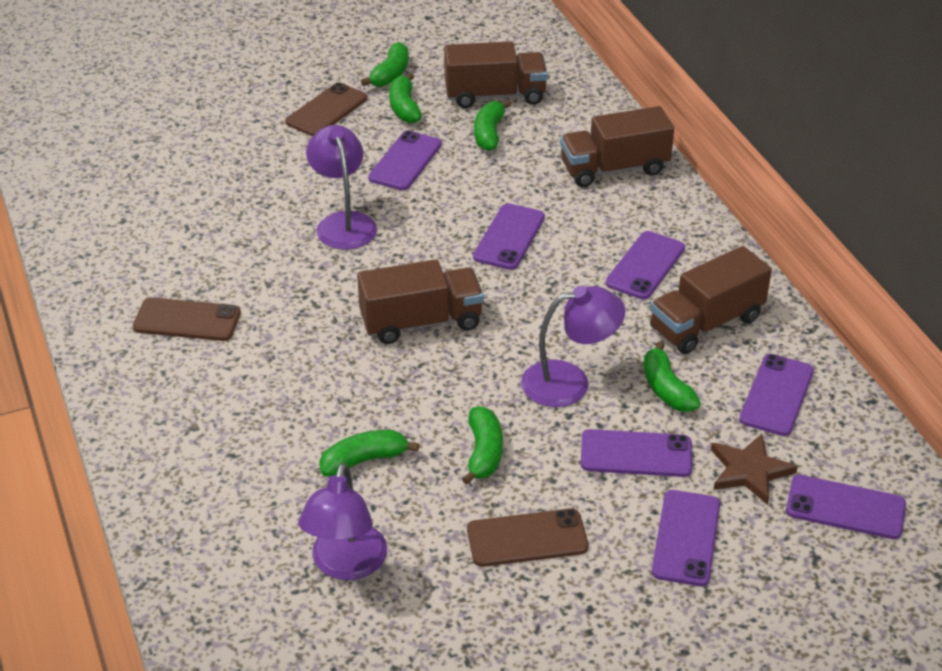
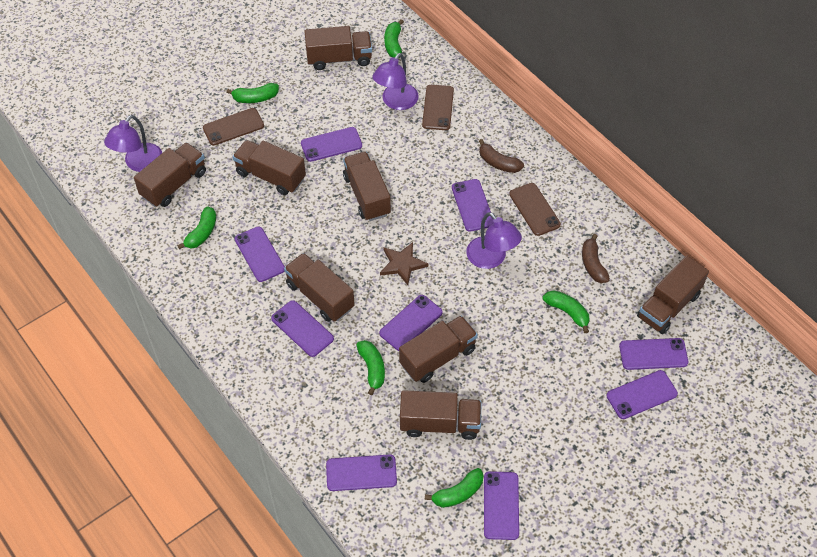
brown banana: 0 -> 2
brown truck: 4 -> 8
purple phone: 7 -> 9

